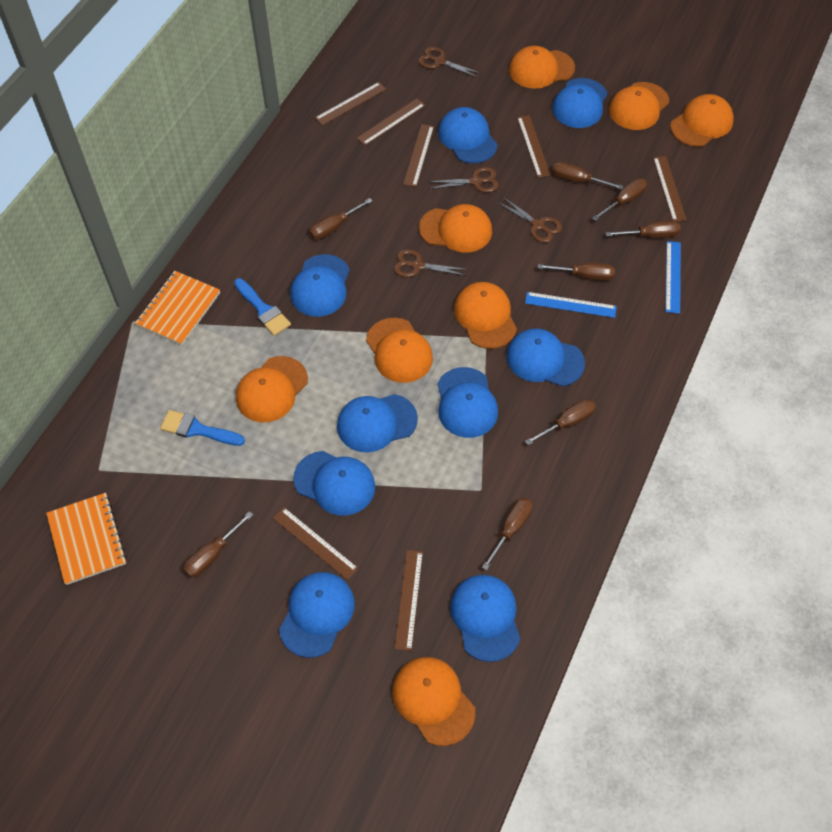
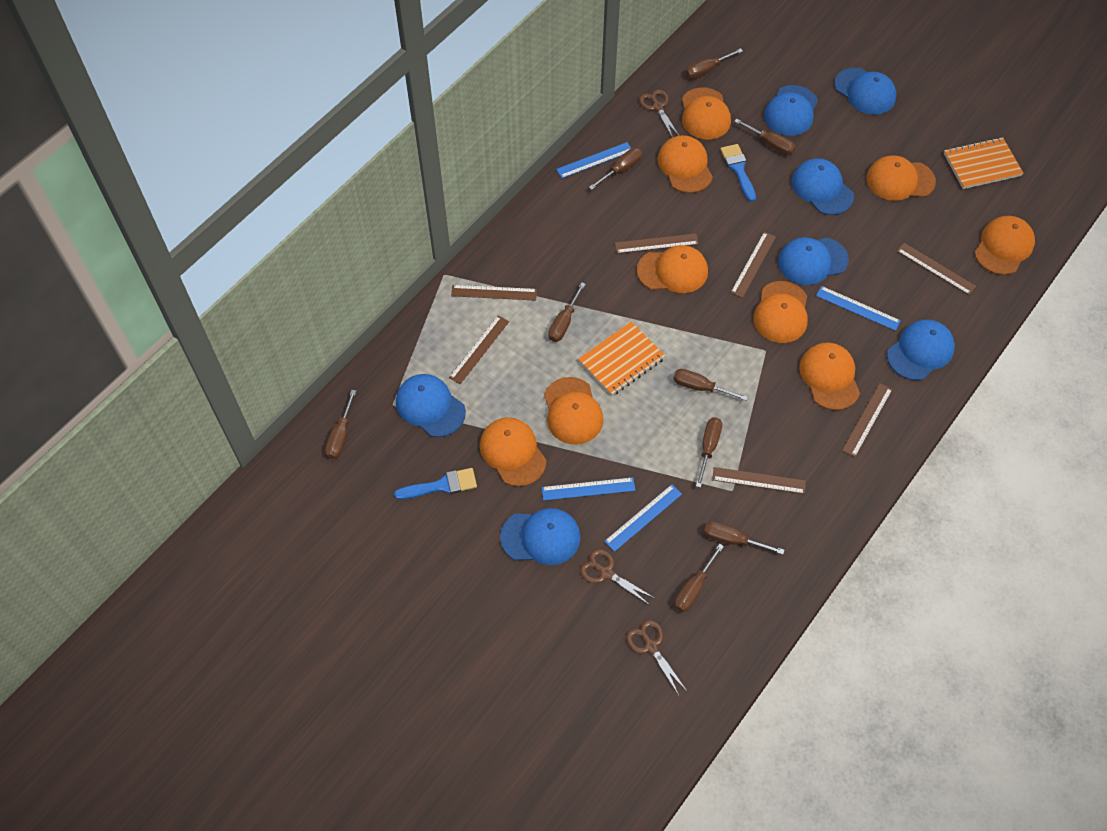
blue cap: 9 -> 7
blue ruler: 2 -> 4
brown scissors: 4 -> 3
brown screwdriver: 8 -> 9
orange cap: 8 -> 9

